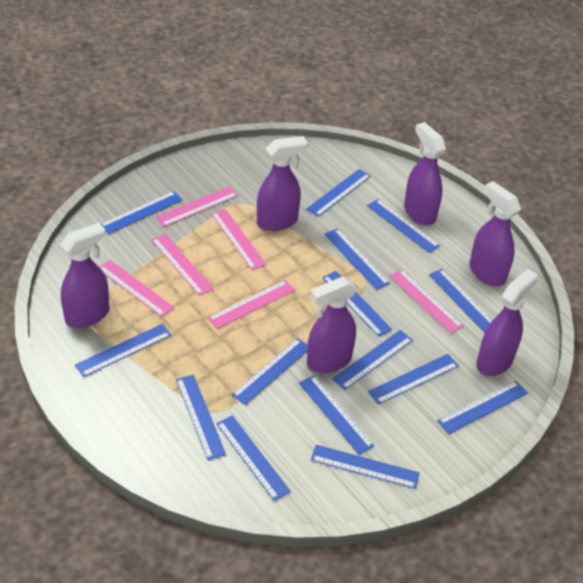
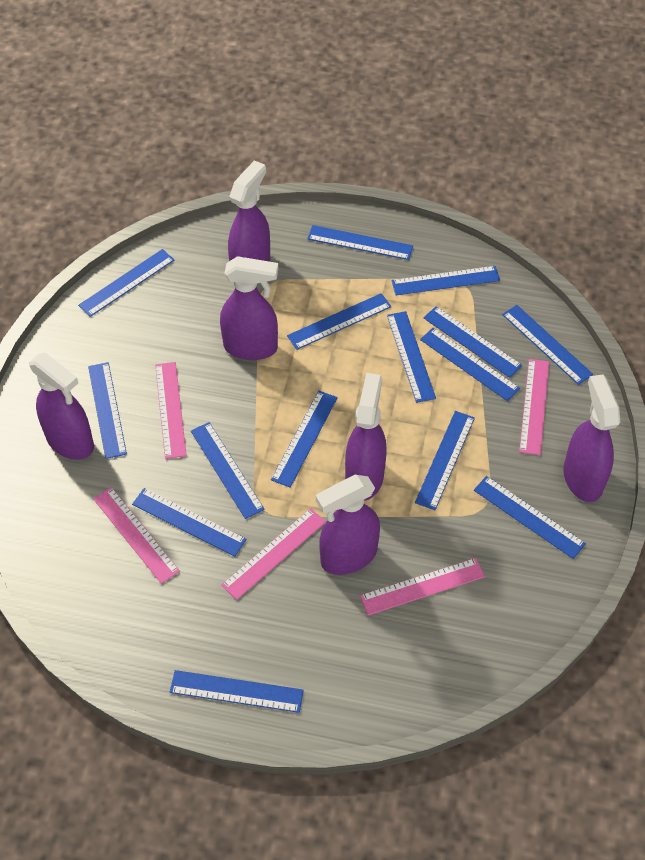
pink ruler: 6 -> 5

